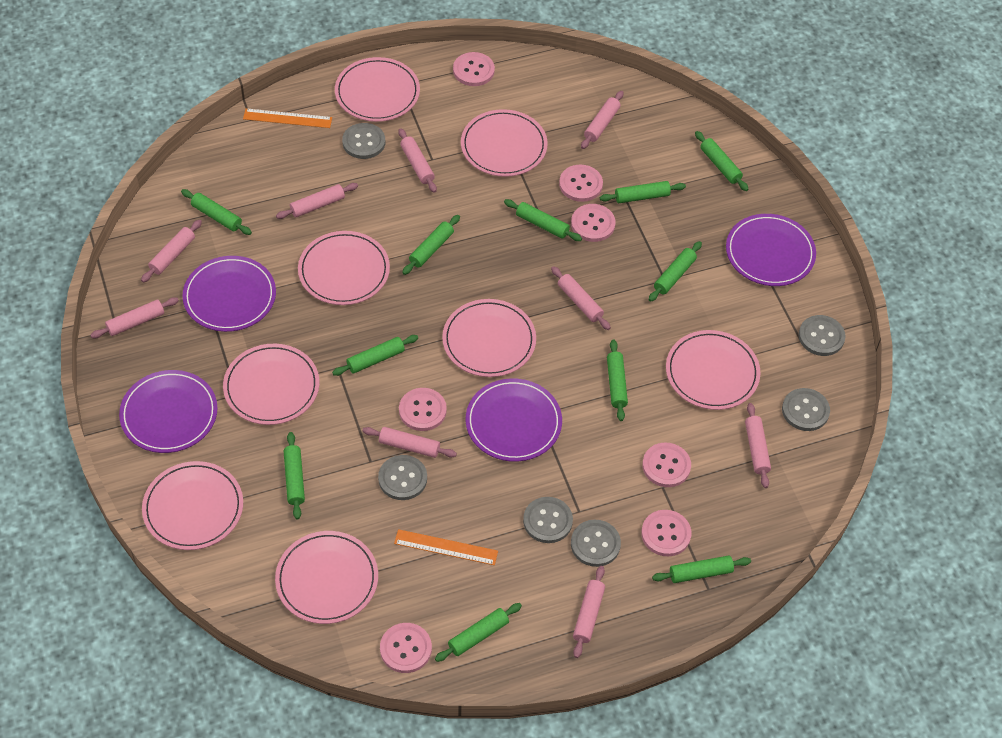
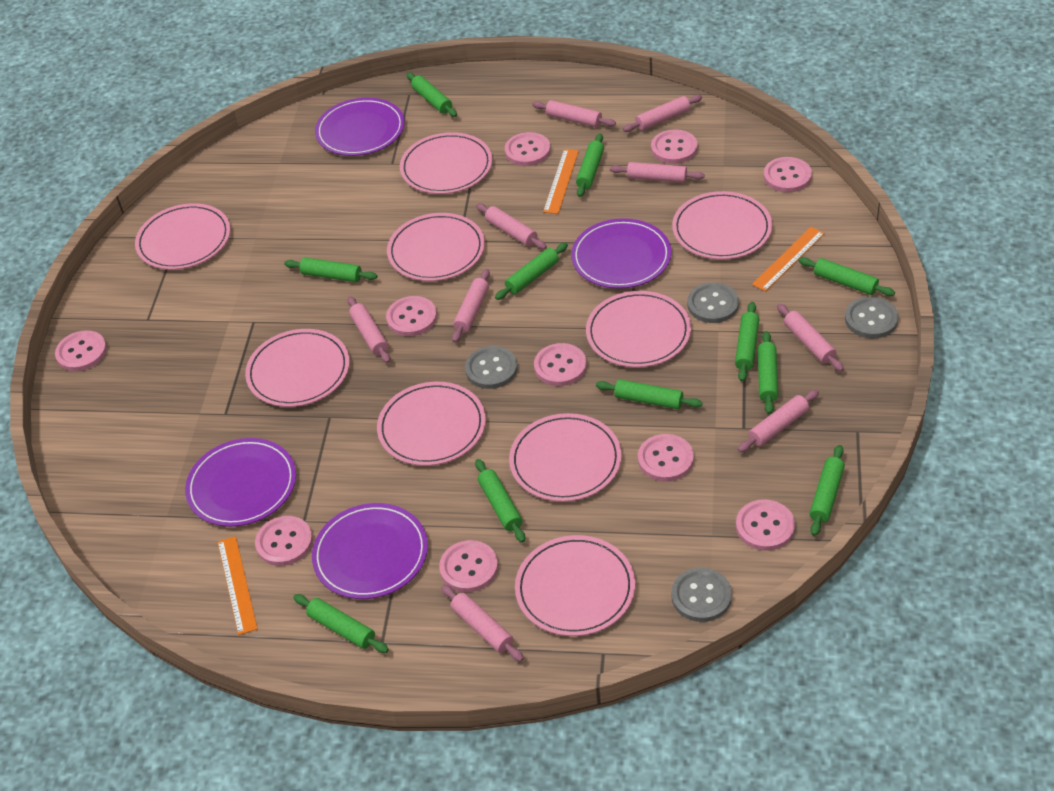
grey button: 6 -> 4
orange ruler: 2 -> 3
pink button: 7 -> 10
pink plate: 8 -> 9

